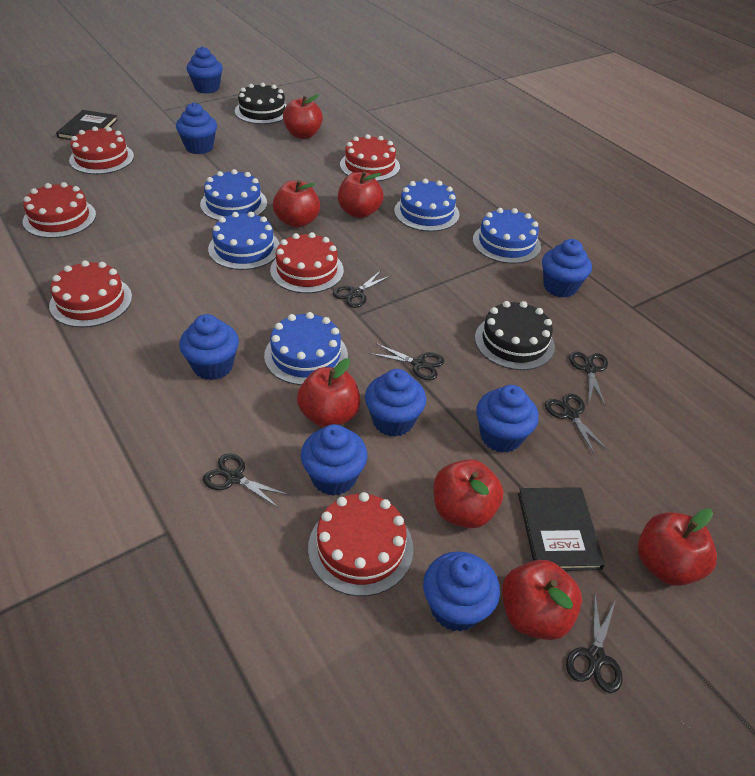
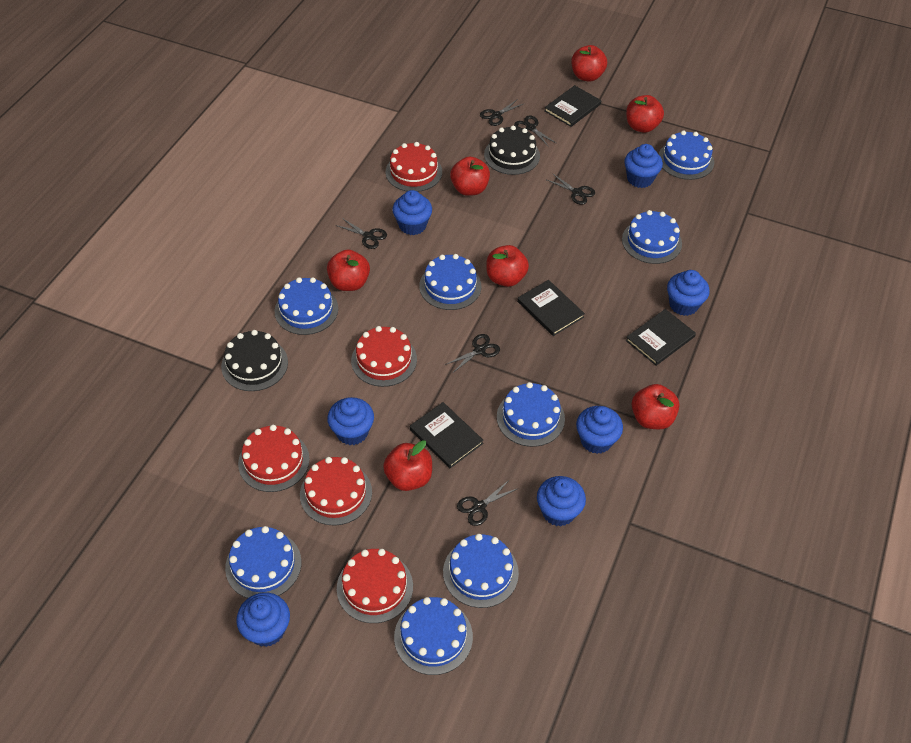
black book: 2 -> 4
blue cake: 5 -> 8
blue cupcake: 8 -> 7
red cake: 6 -> 5

